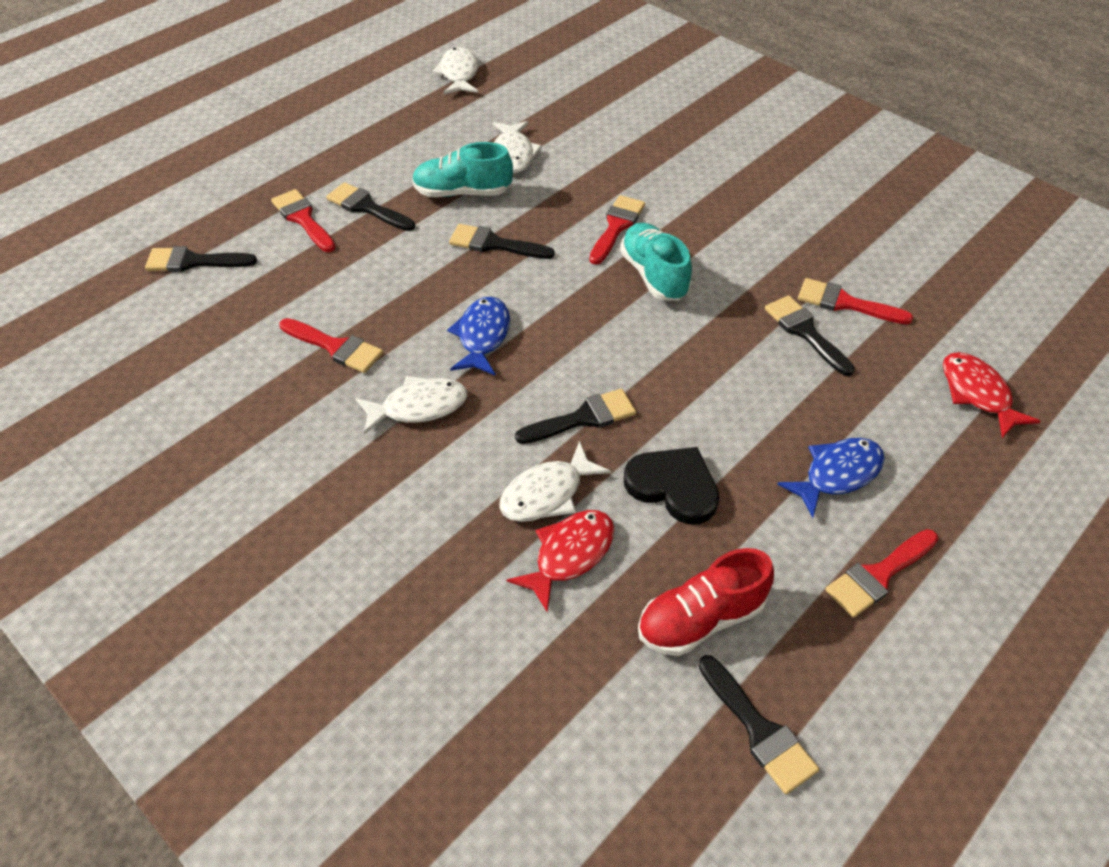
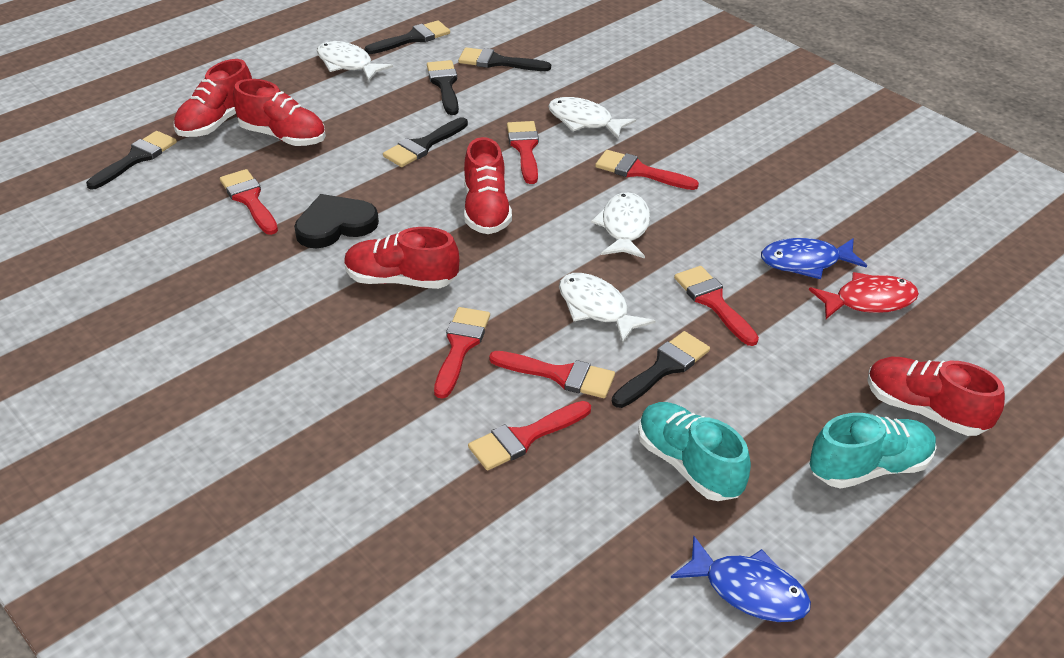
red brush: 5 -> 7
red fish: 2 -> 1
red shoe: 1 -> 5

